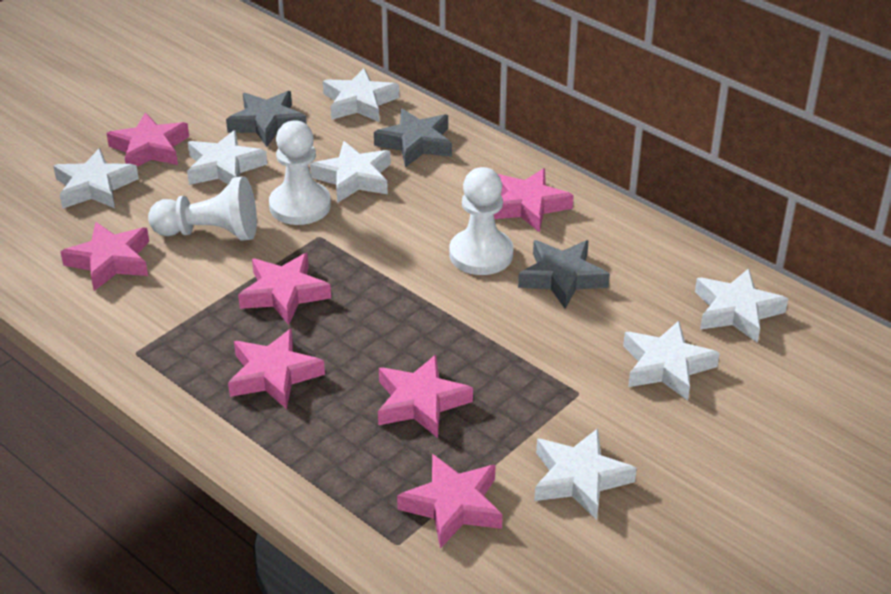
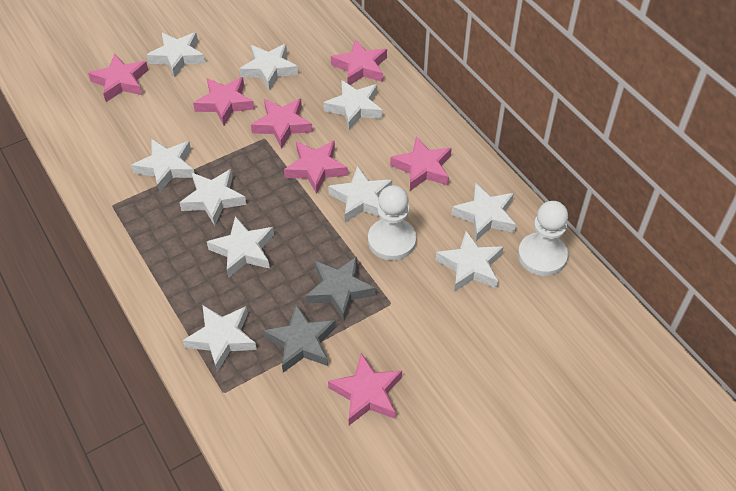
grey star: 3 -> 2
white pawn: 3 -> 2
white star: 7 -> 10

